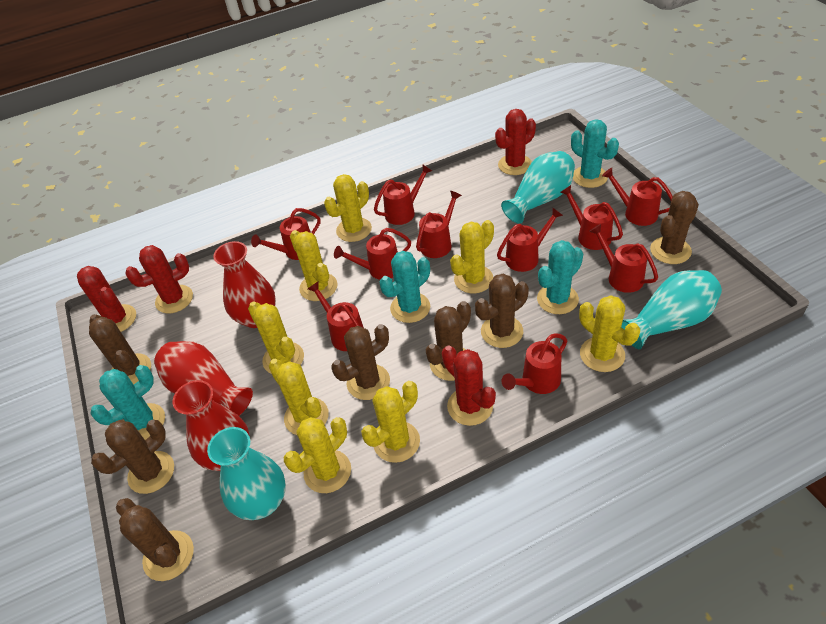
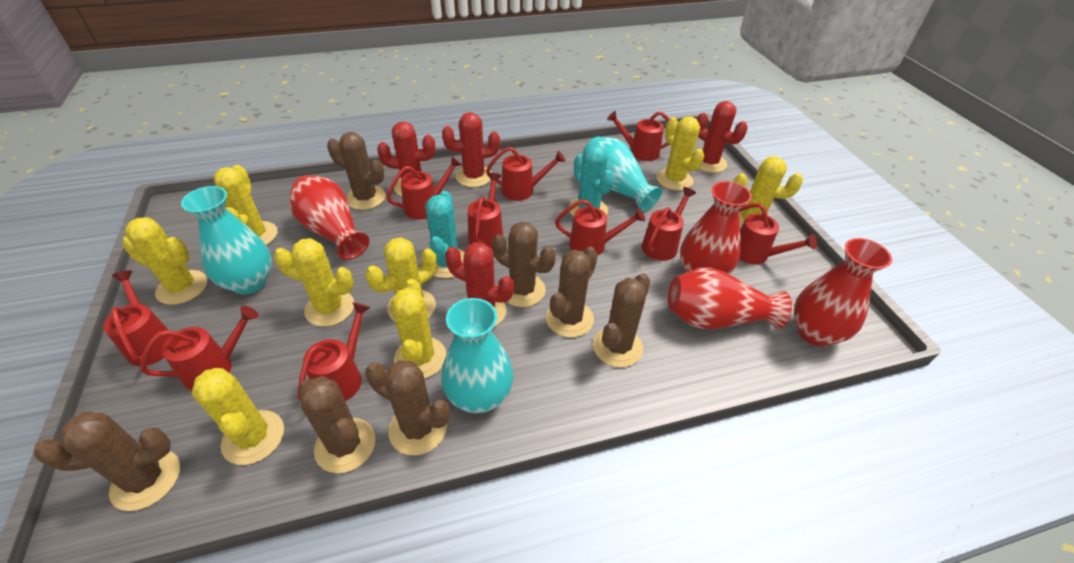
red vase: 3 -> 4
turquoise cactus: 4 -> 2

